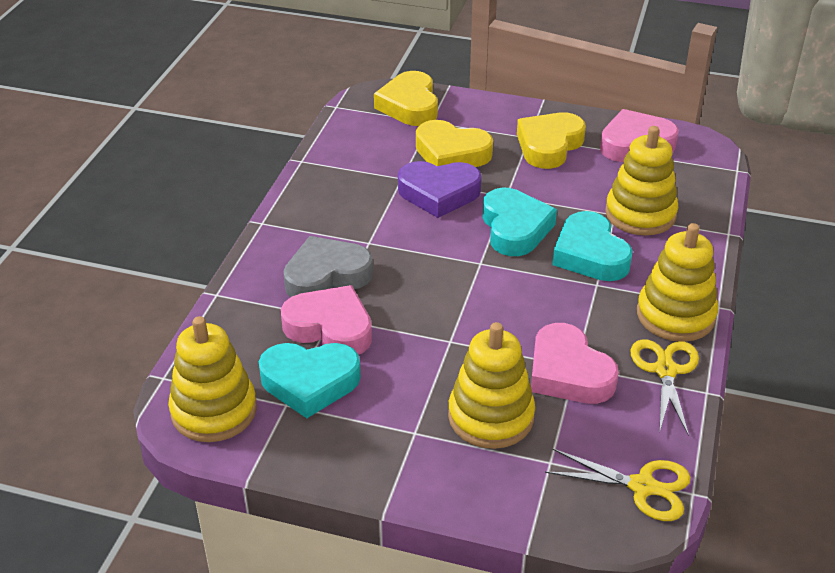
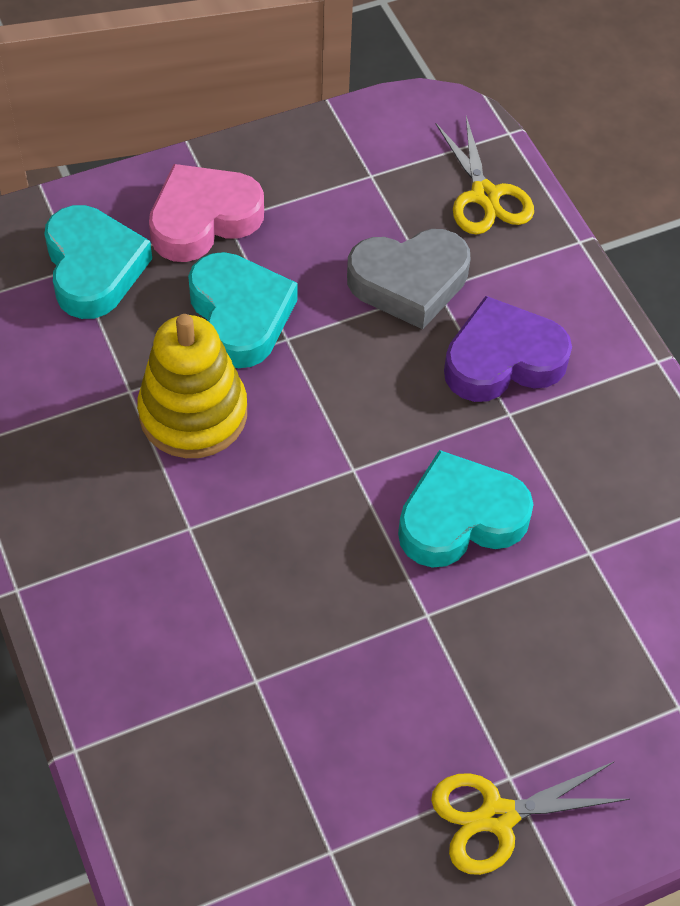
pink heart: 3 -> 1
yellow heart: 3 -> 0
yellow stacking toy: 4 -> 1

